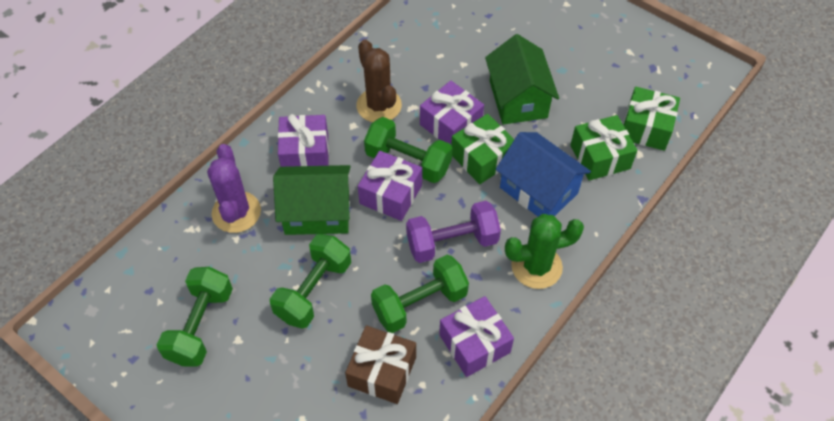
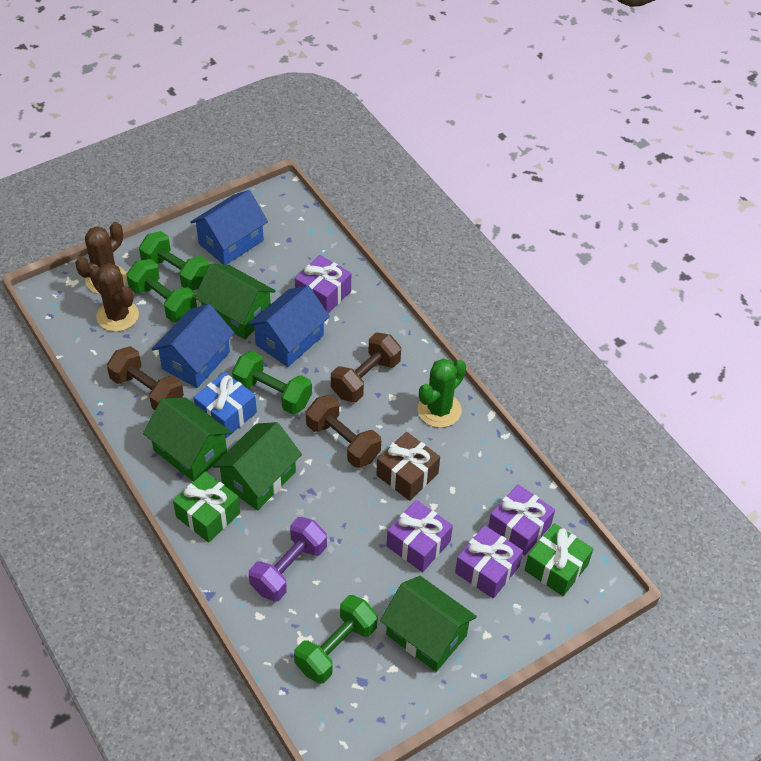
blue gift: 0 -> 1
blue house: 1 -> 3
brown cactus: 1 -> 2
brown dumbbell: 0 -> 3
green gift: 3 -> 2
green house: 2 -> 4
purple cactus: 1 -> 0

